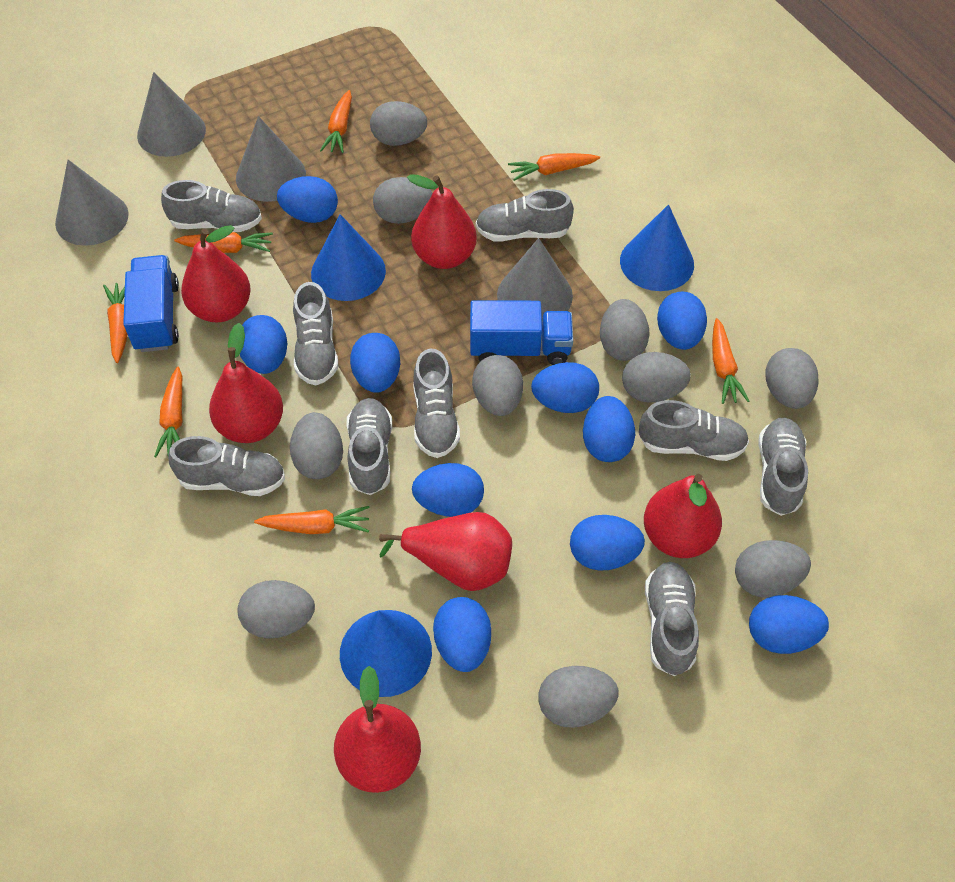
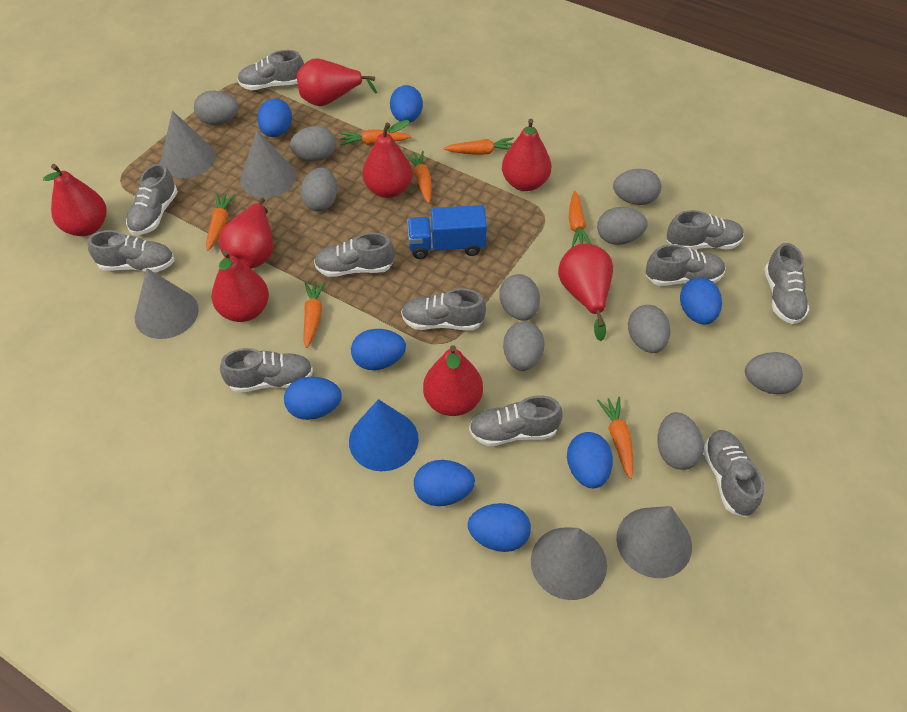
blue cone: 3 -> 1
blue egg: 10 -> 8
blue truck: 2 -> 1
grey cone: 4 -> 5
grey shoe: 9 -> 11
red pear: 6 -> 8

